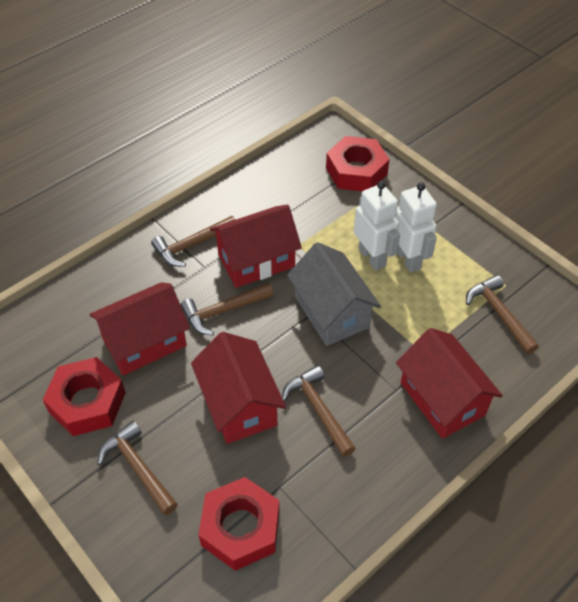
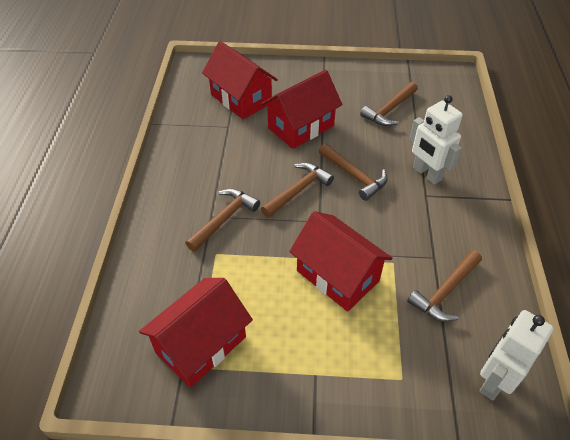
grey house: 1 -> 0
red nut: 3 -> 0

